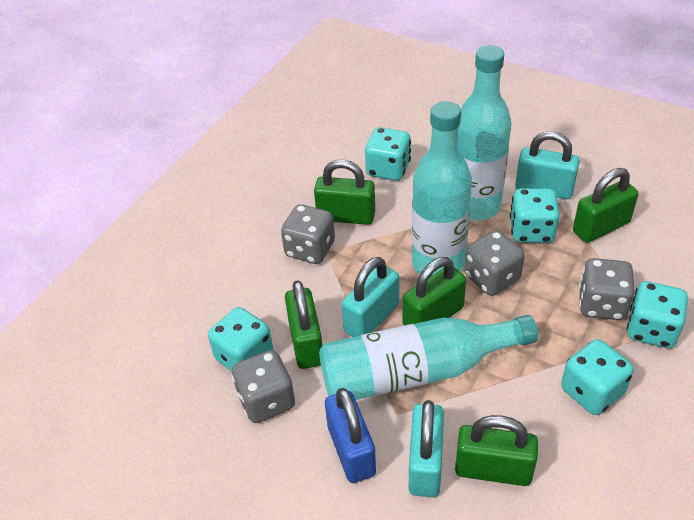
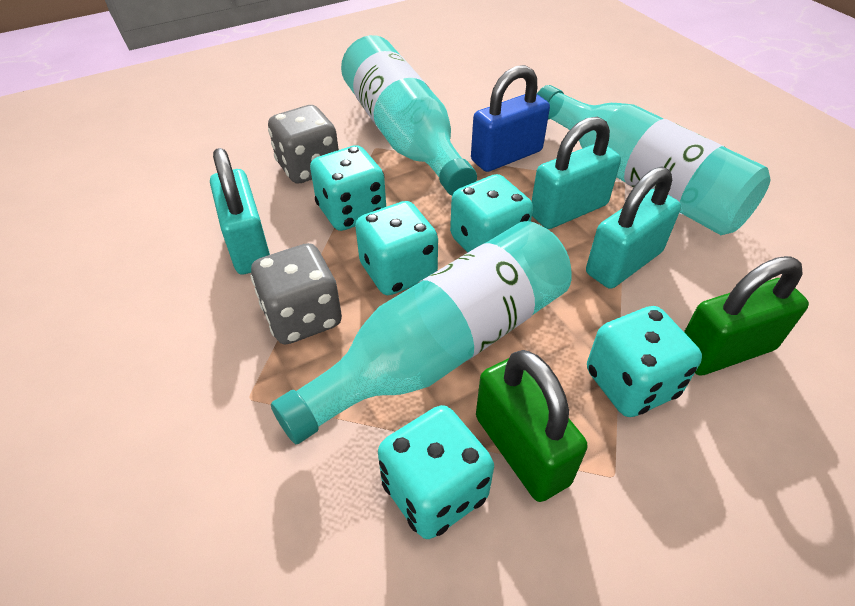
green padlock: 5 -> 2
grey dice: 4 -> 2

